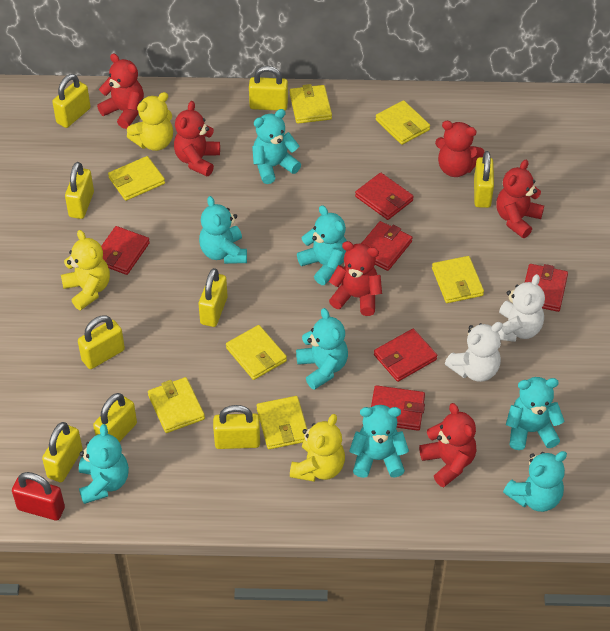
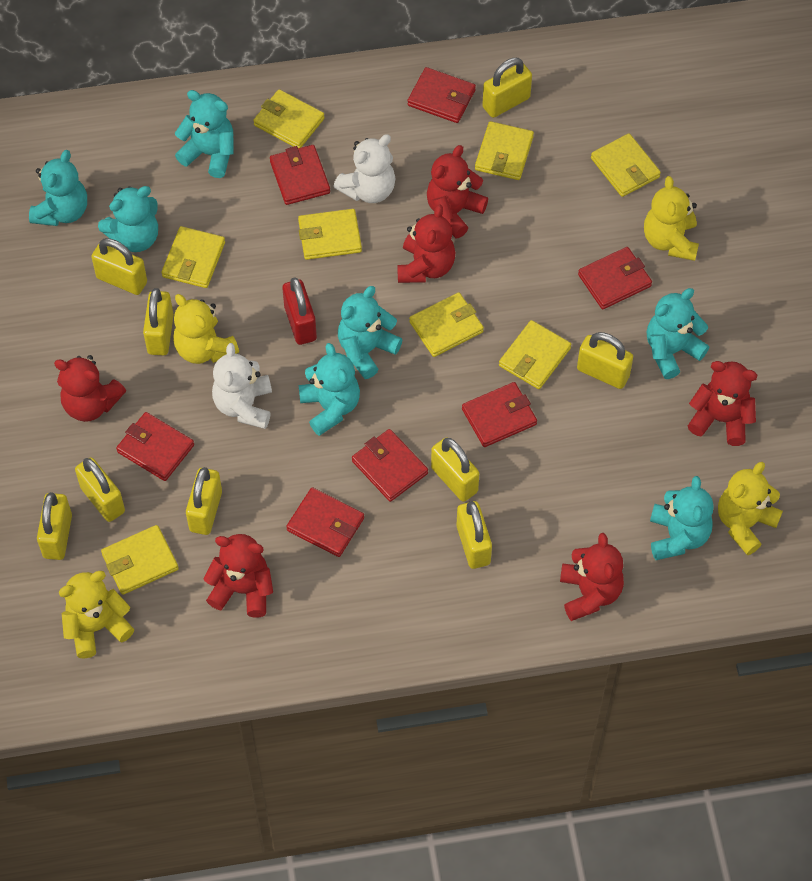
red wallet: 6 -> 7
turquoise teddy bear: 8 -> 7
yellow teddy bear: 3 -> 4
yellow wallet: 7 -> 8

